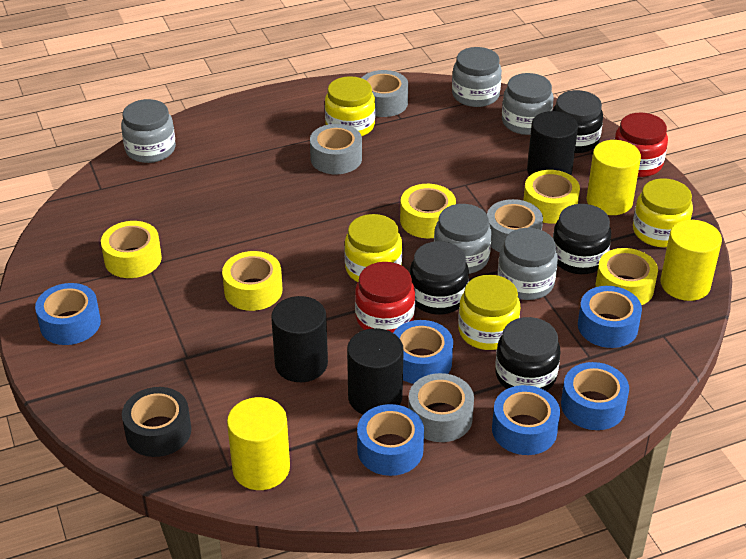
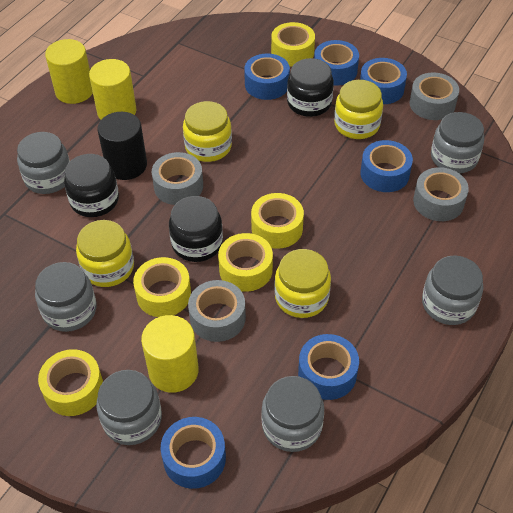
black cylinder: 3 -> 1
black jar: 4 -> 3
black tape: 1 -> 0
grey jar: 5 -> 6
red jar: 2 -> 0

